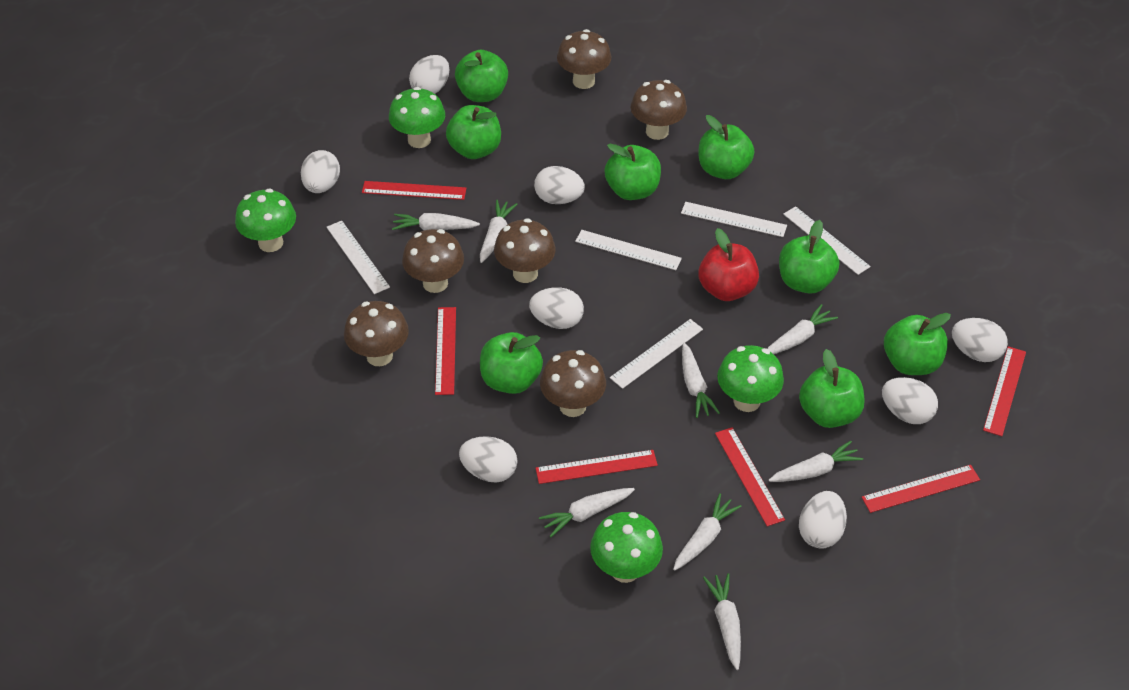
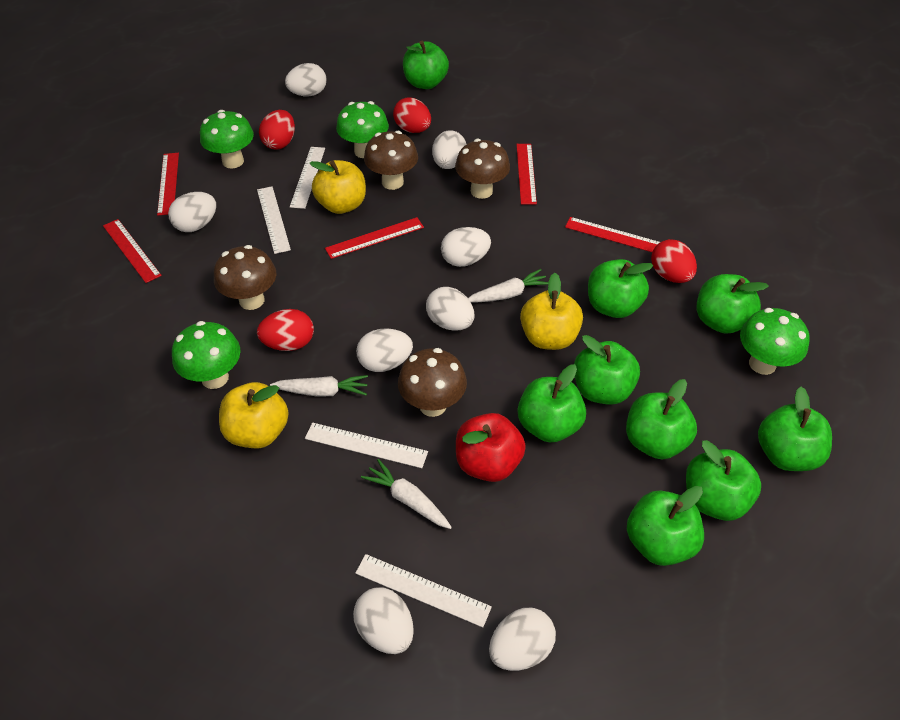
brown mushroom: 6 -> 4
green apple: 8 -> 9
red egg: 0 -> 4
red ruler: 6 -> 5
white carrot: 8 -> 3
white ruler: 5 -> 4
yellow apple: 0 -> 3

